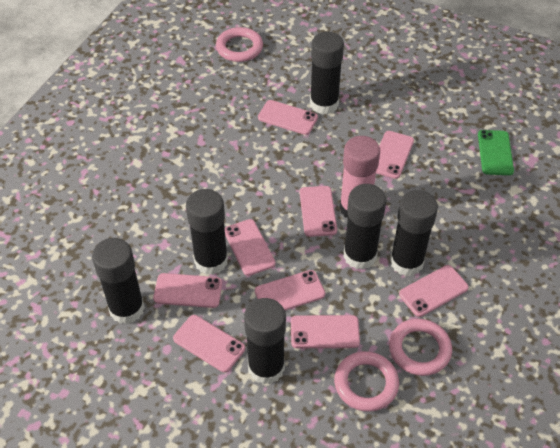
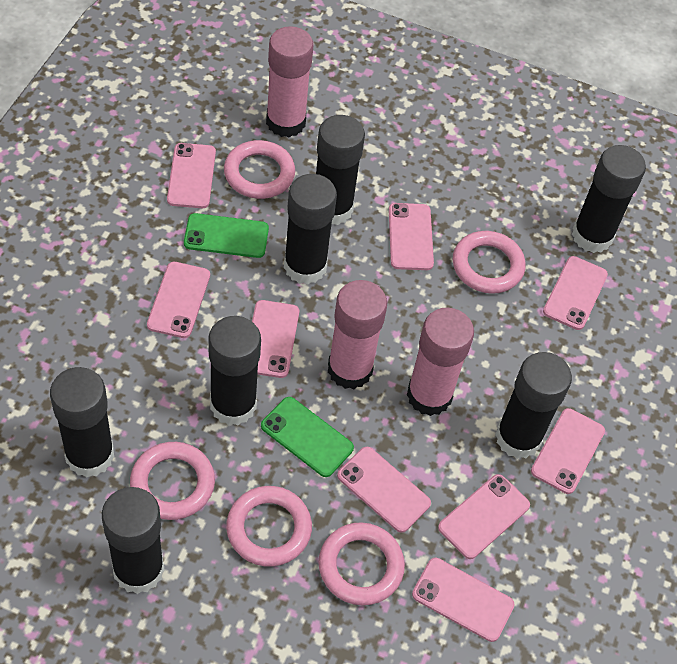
black glue stick: 6 -> 7
green phone: 1 -> 2
pink glue stick: 1 -> 3
pink ring: 3 -> 5

